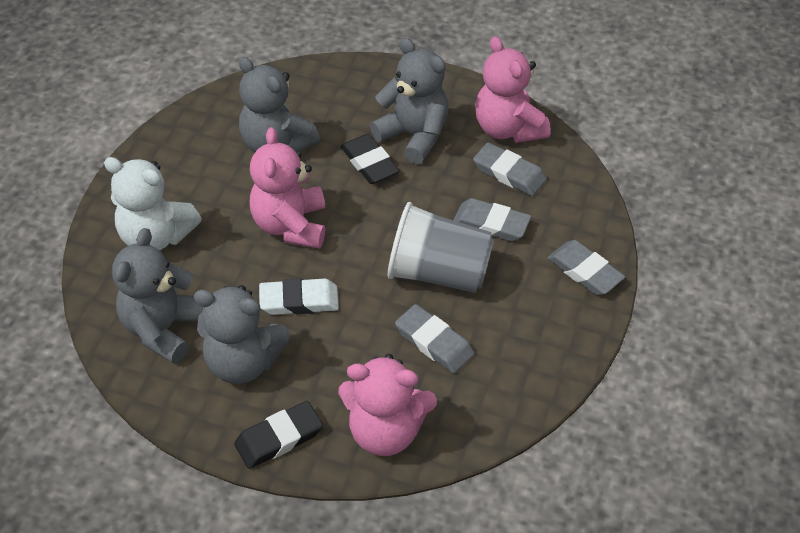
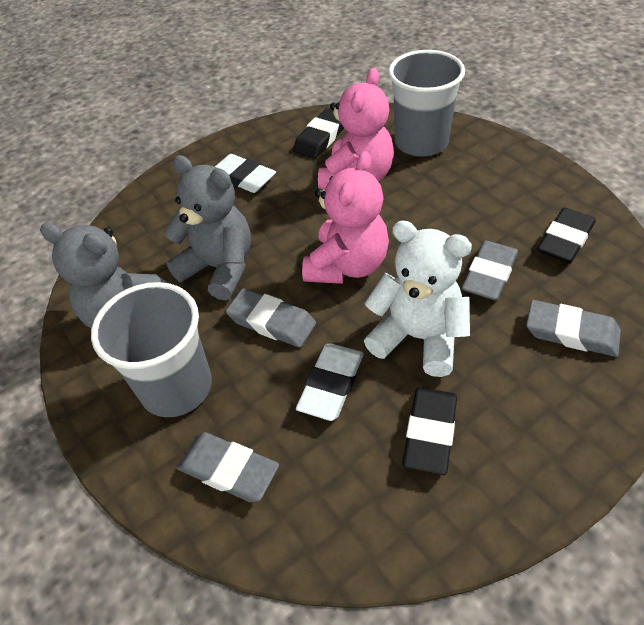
black eraser: 2 -> 3
grey cup: 1 -> 2
grey teddy bear: 4 -> 2
pink teddy bear: 3 -> 2
white eraser: 1 -> 2

